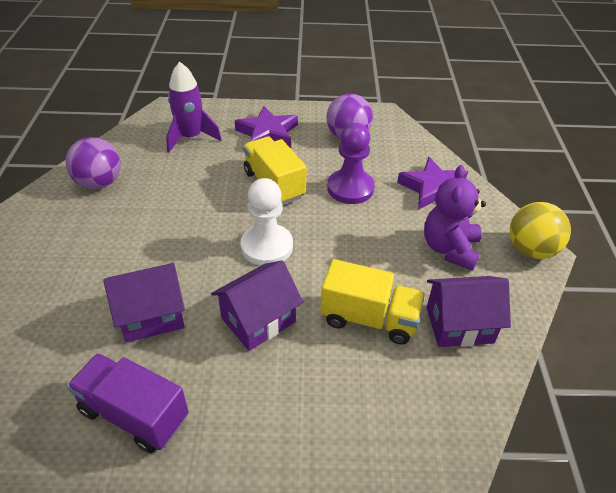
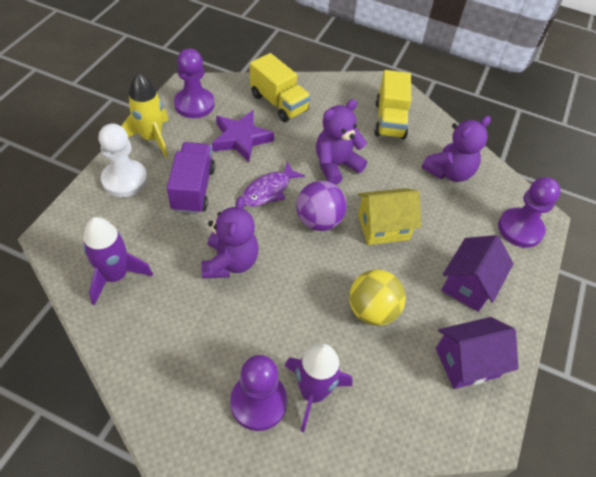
purple ball: 2 -> 1
purple fish: 0 -> 1
purple house: 3 -> 2
purple pawn: 1 -> 3
purple rocket: 1 -> 2
purple star: 2 -> 1
purple teddy bear: 1 -> 3
yellow house: 0 -> 1
yellow rocket: 0 -> 1

